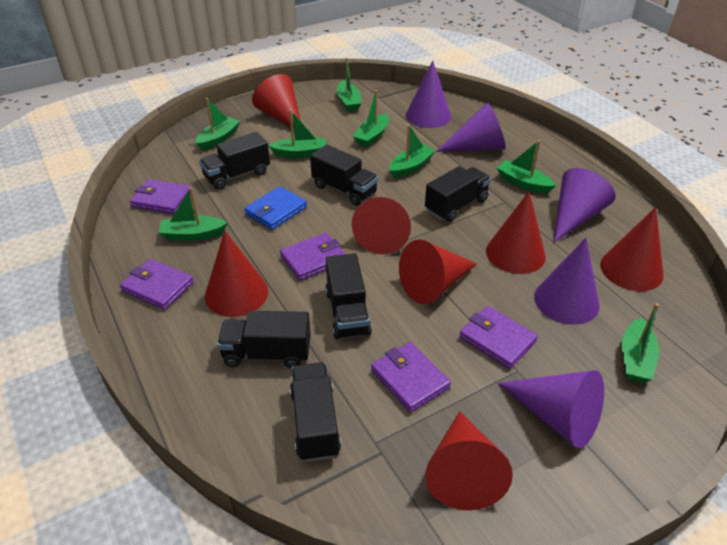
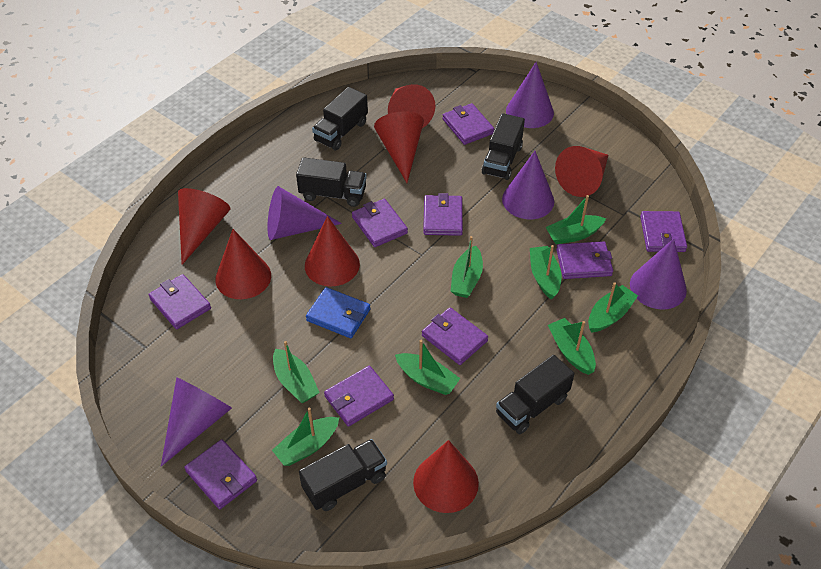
black truck: 6 -> 5
purple wallet: 5 -> 9

